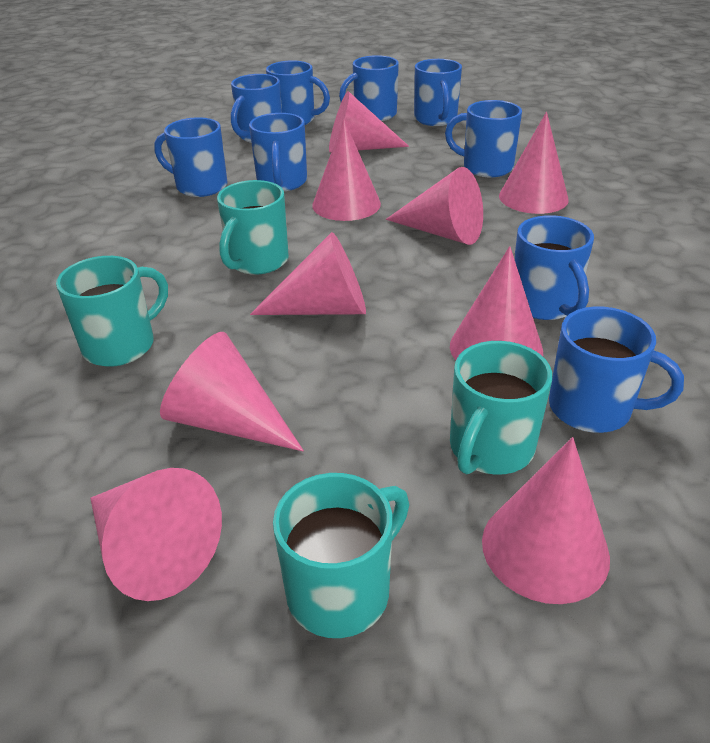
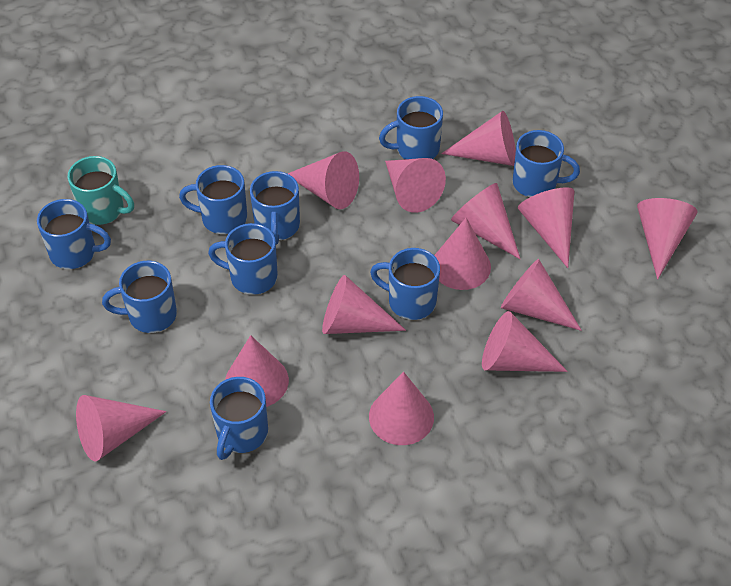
pink cone: 9 -> 13
turquoise mug: 4 -> 1

